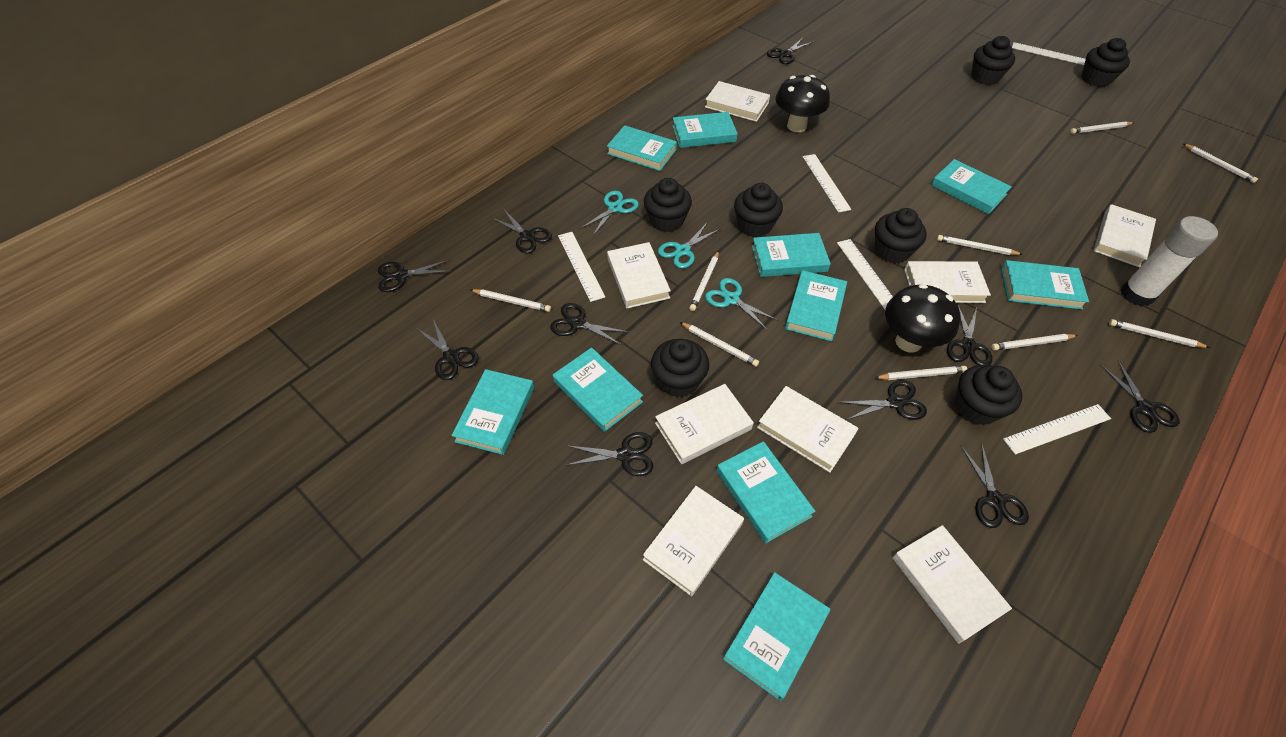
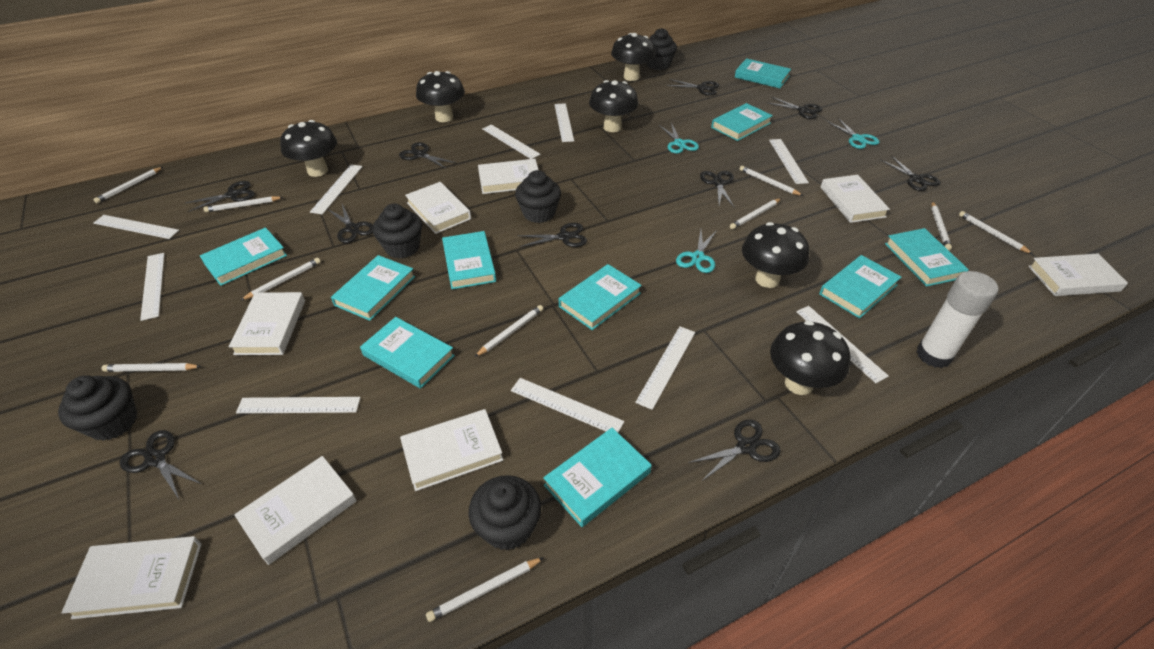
black cupcake: 7 -> 5
black mushroom: 2 -> 6
white pencil: 9 -> 10
white ruler: 5 -> 10

